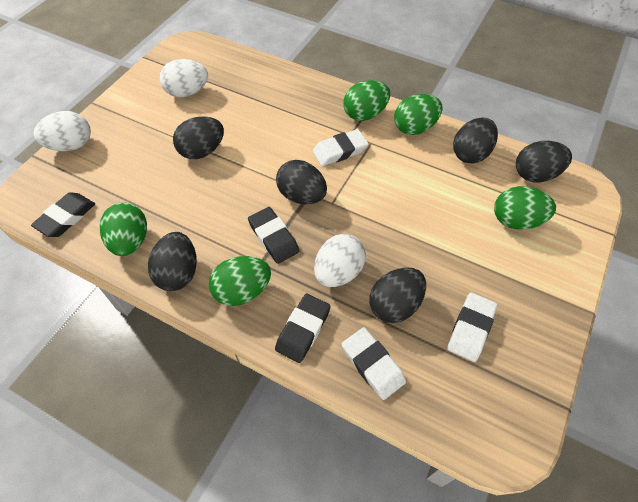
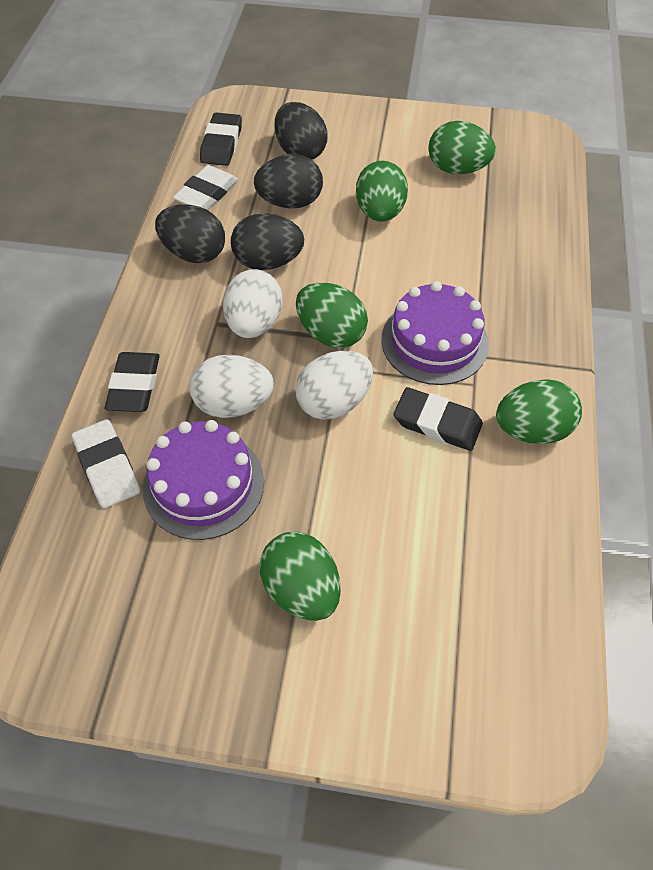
black egg: 6 -> 4
purple cake: 0 -> 2
white eraser: 3 -> 2

